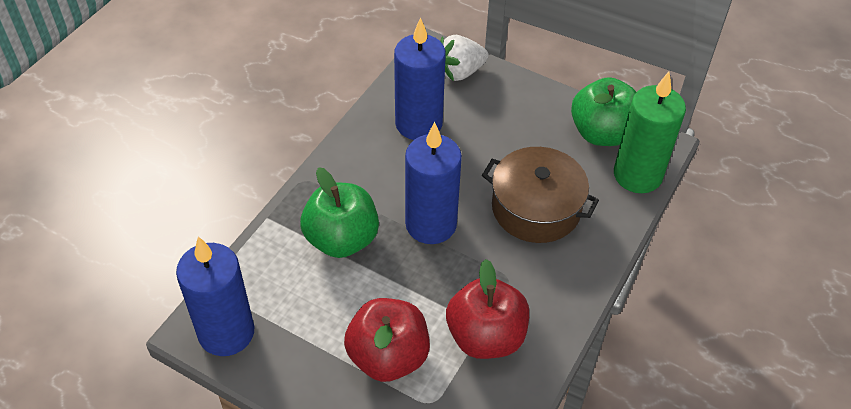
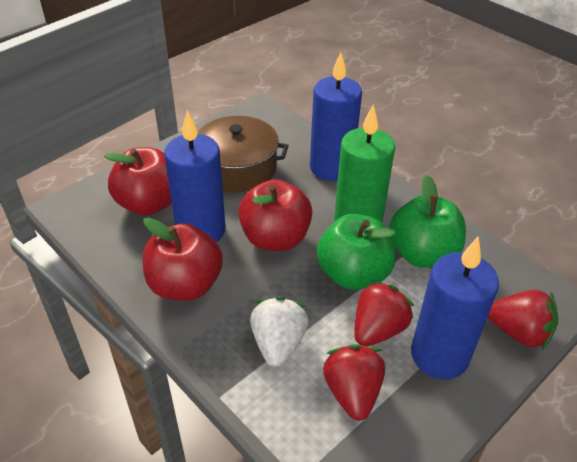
red apple: 2 -> 3
red strawberry: 0 -> 3

